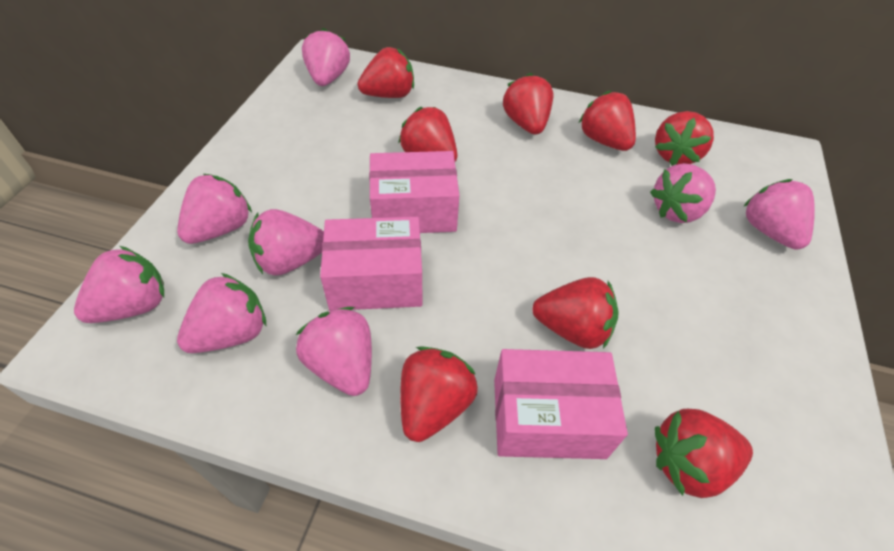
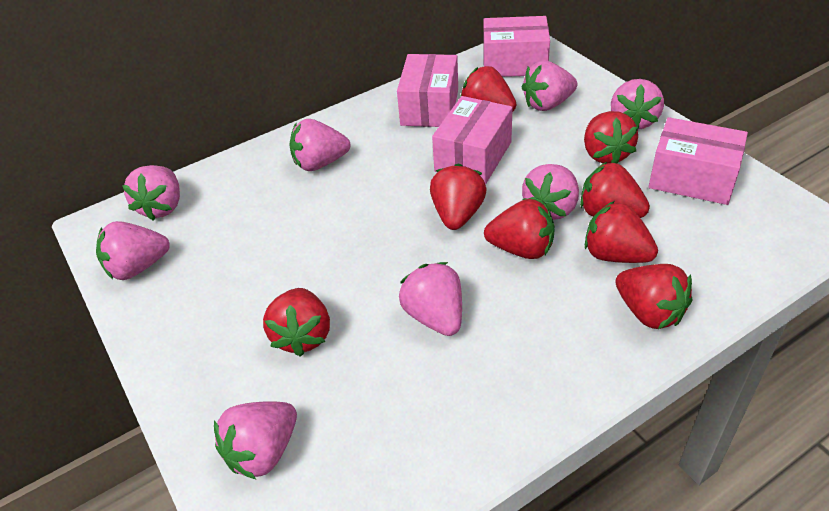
pink box: 3 -> 4

